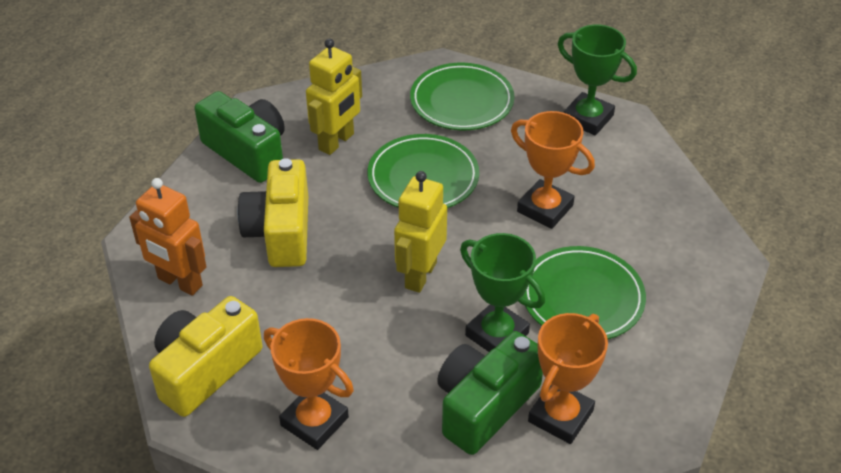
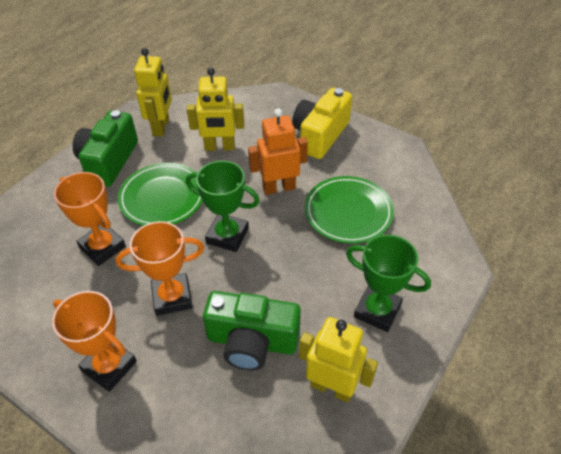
green plate: 3 -> 2
yellow camera: 2 -> 1
yellow robot: 2 -> 3

